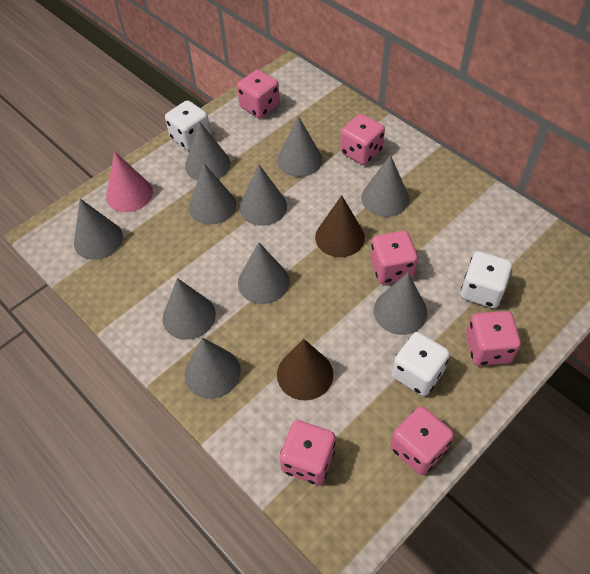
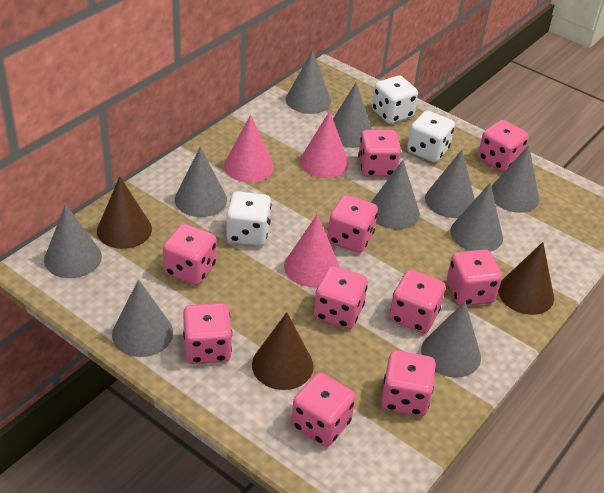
brown cone: 2 -> 3
pink cone: 1 -> 3
pink dice: 6 -> 10

